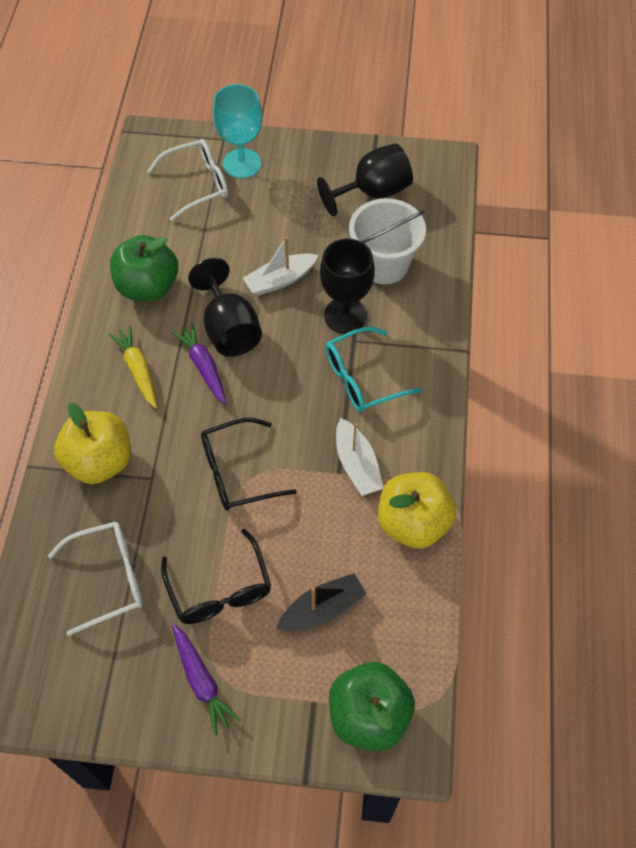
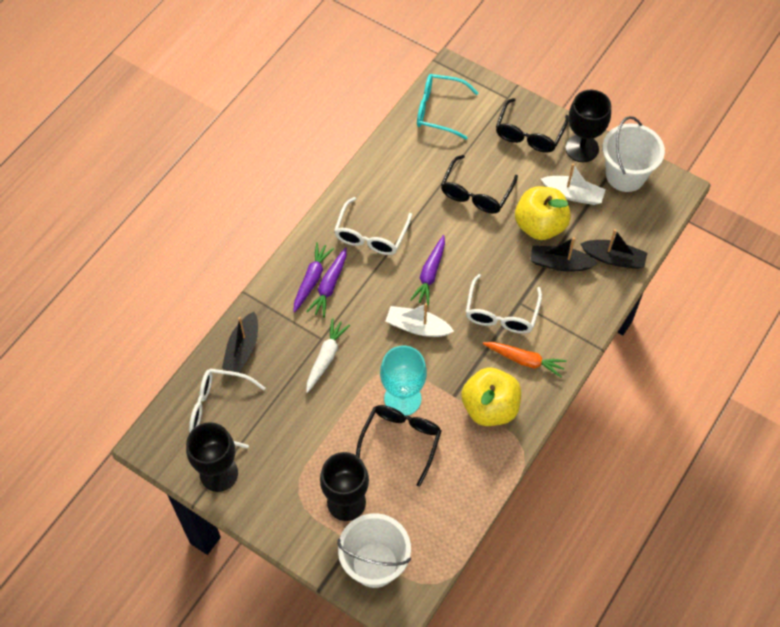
black boat: 1 -> 3
black glasses: 2 -> 3
green apple: 2 -> 0
orange carrot: 0 -> 1
purple carrot: 2 -> 3
white bucket: 1 -> 2
white carrot: 0 -> 1
white glasses: 2 -> 3
yellow carrot: 1 -> 0

